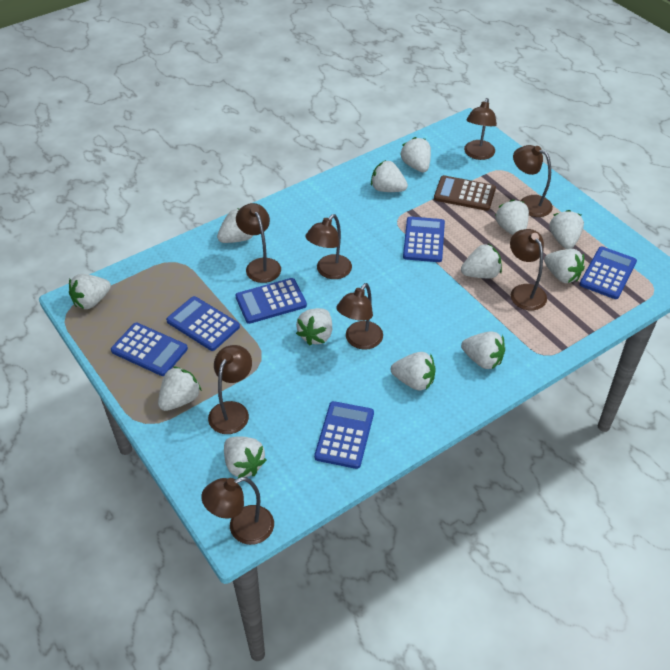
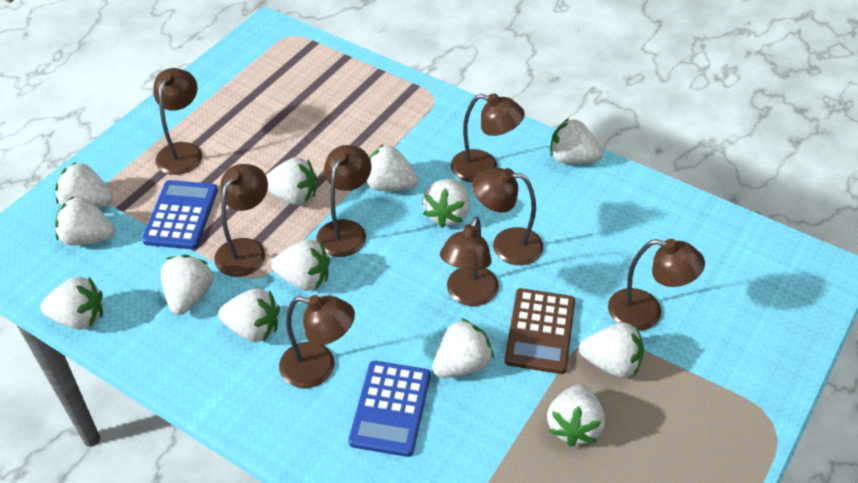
blue calculator: 6 -> 2

